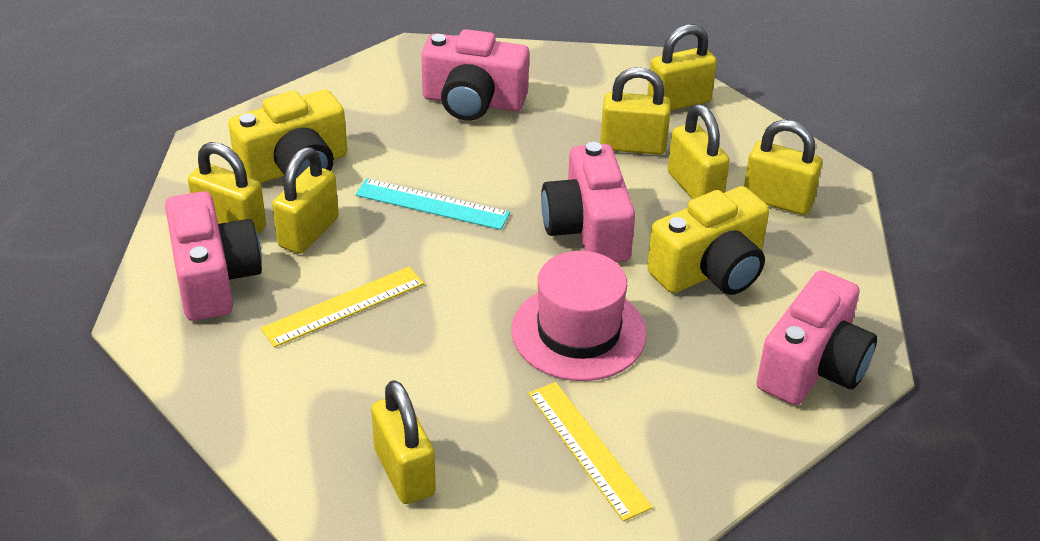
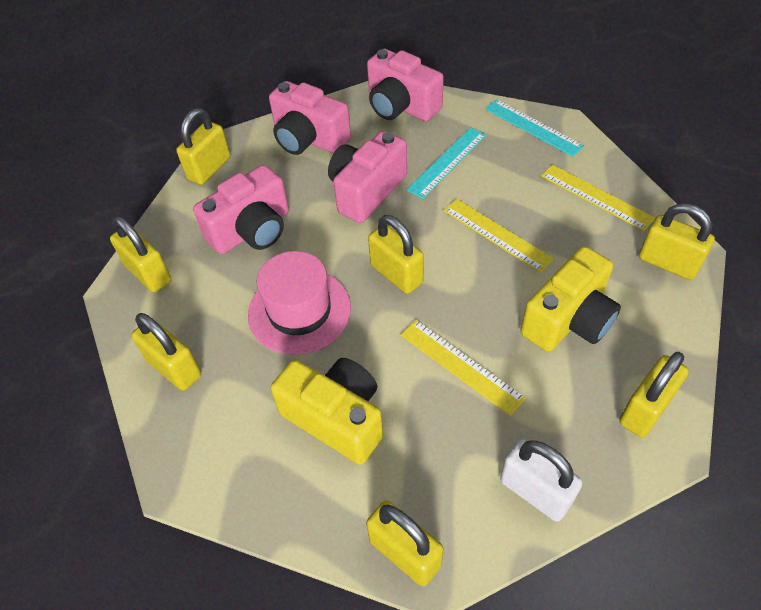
turquoise ruler: 1 -> 2
white padlock: 0 -> 1
yellow ruler: 2 -> 3

